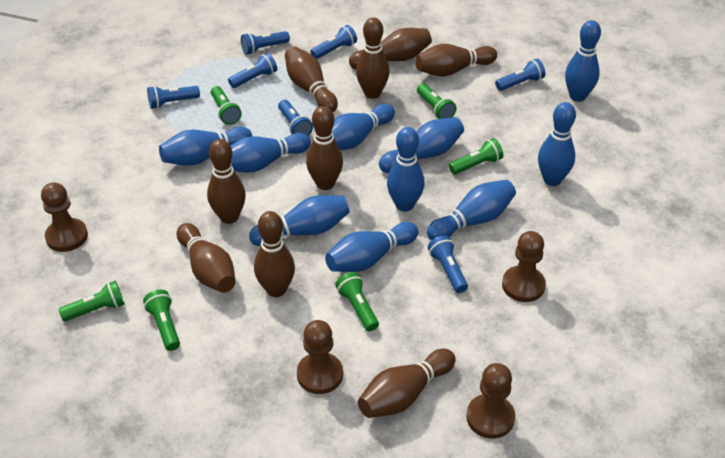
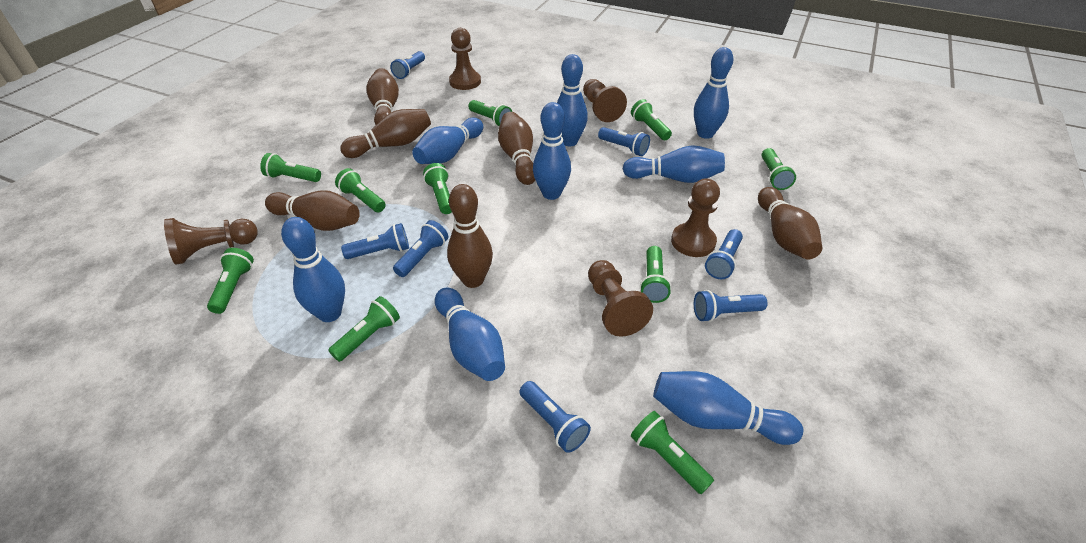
blue bowling pin: 10 -> 8
brown bowling pin: 9 -> 6
brown pawn: 4 -> 5
green flashlight: 6 -> 10

